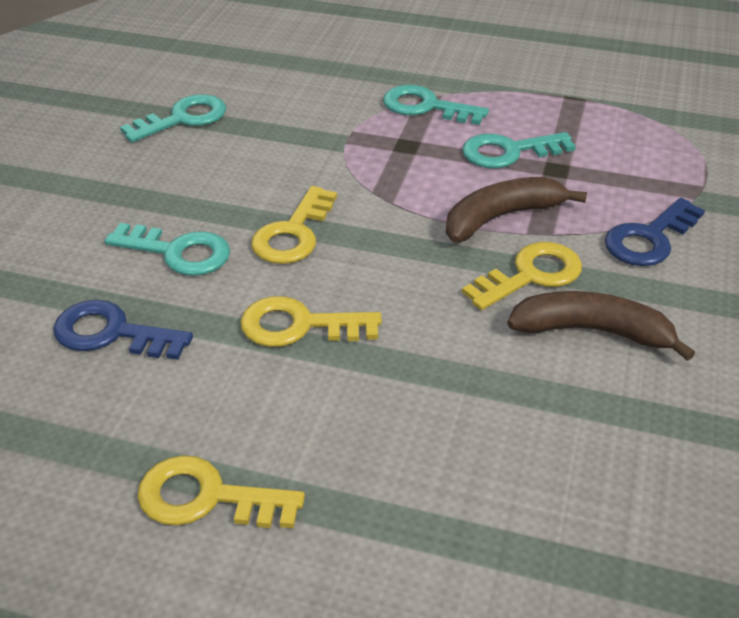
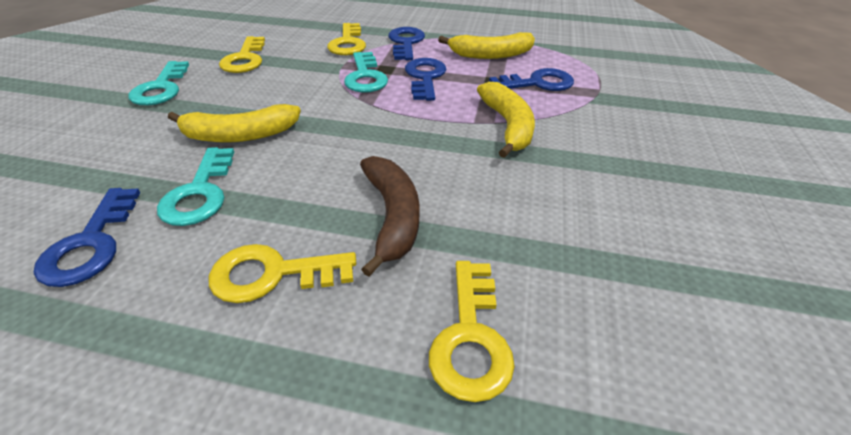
blue key: 2 -> 4
brown banana: 2 -> 1
turquoise key: 4 -> 3
yellow banana: 0 -> 3

